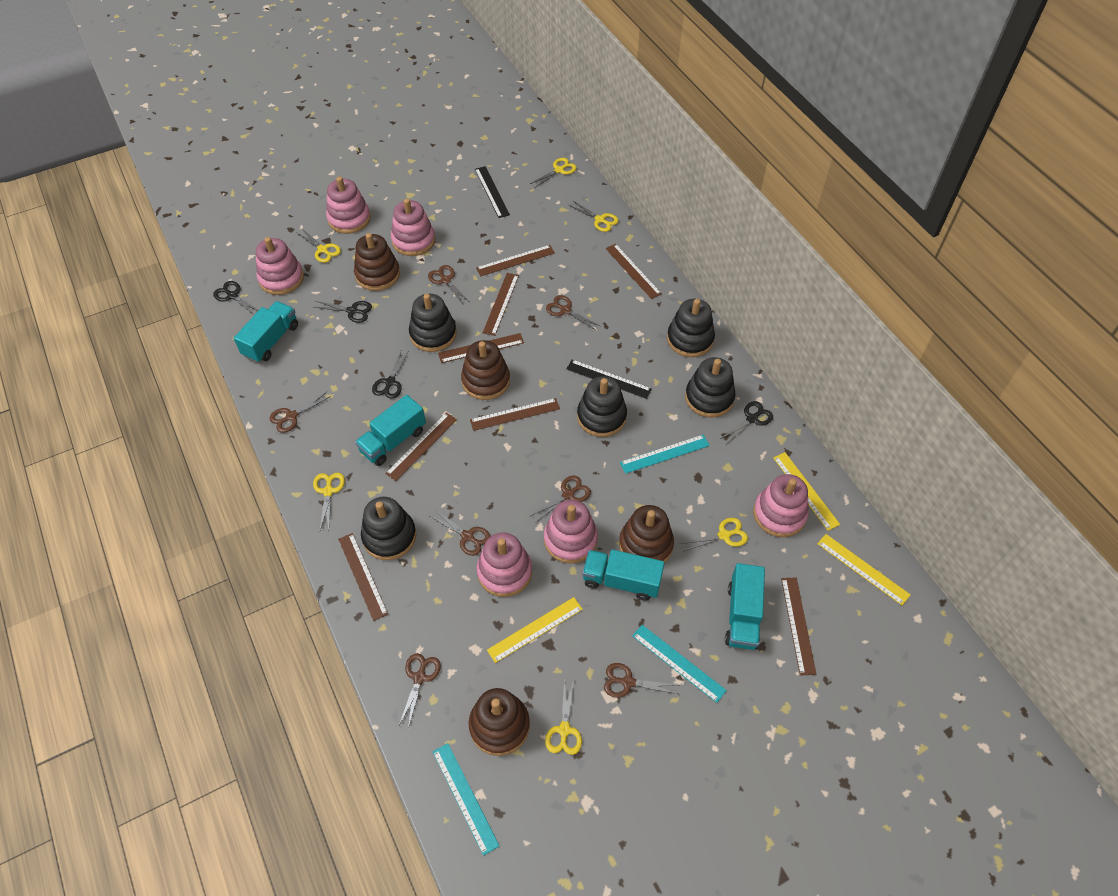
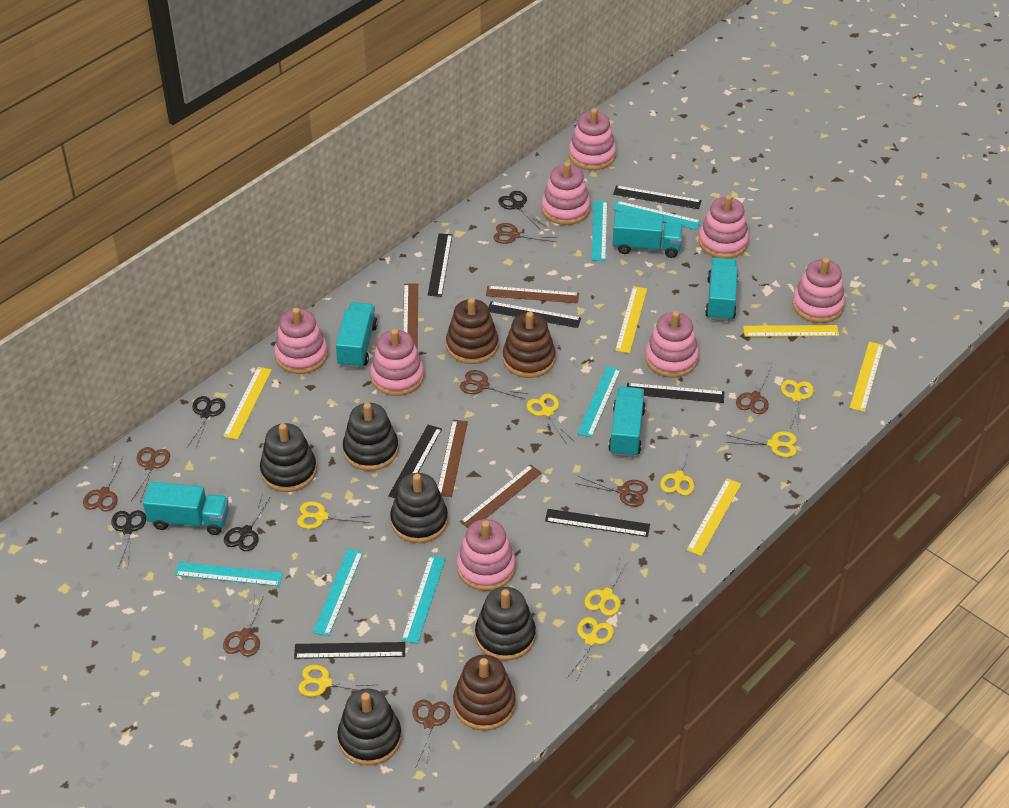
black ruler: 2 -> 7
brown ruler: 8 -> 4
brown scissors: 7 -> 8
brown stacking toy: 4 -> 3
pink stacking toy: 6 -> 8
turquoise ruler: 3 -> 6
turquoise truck: 4 -> 5
yellow ruler: 3 -> 5
yellow scissors: 6 -> 8

